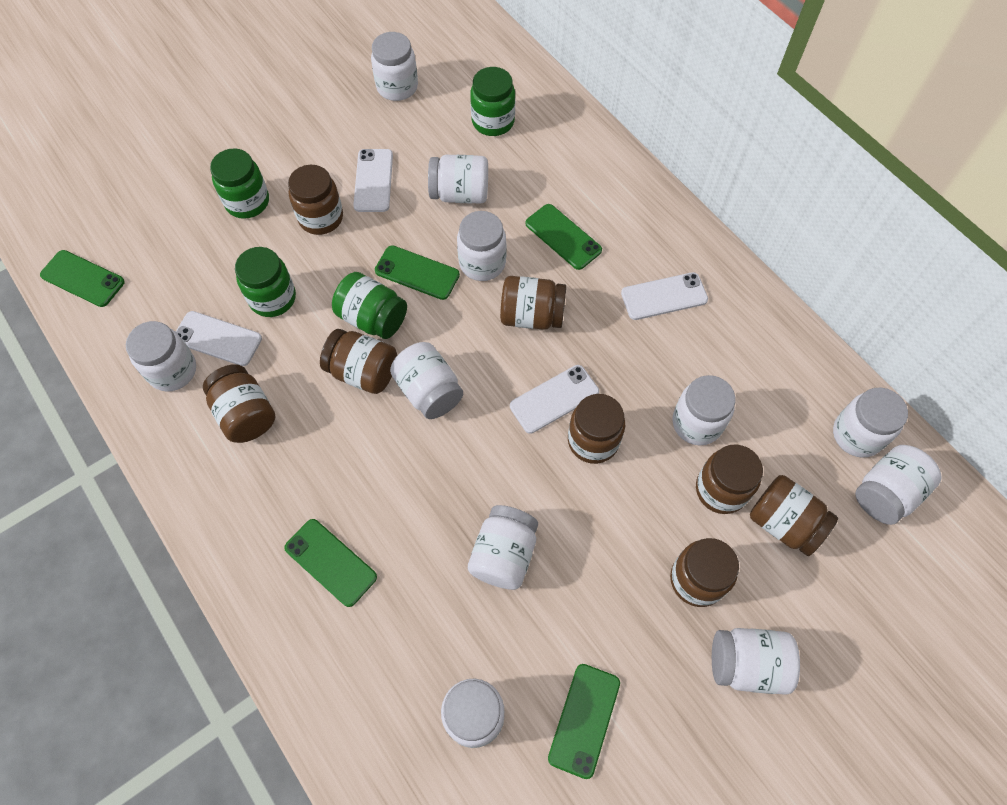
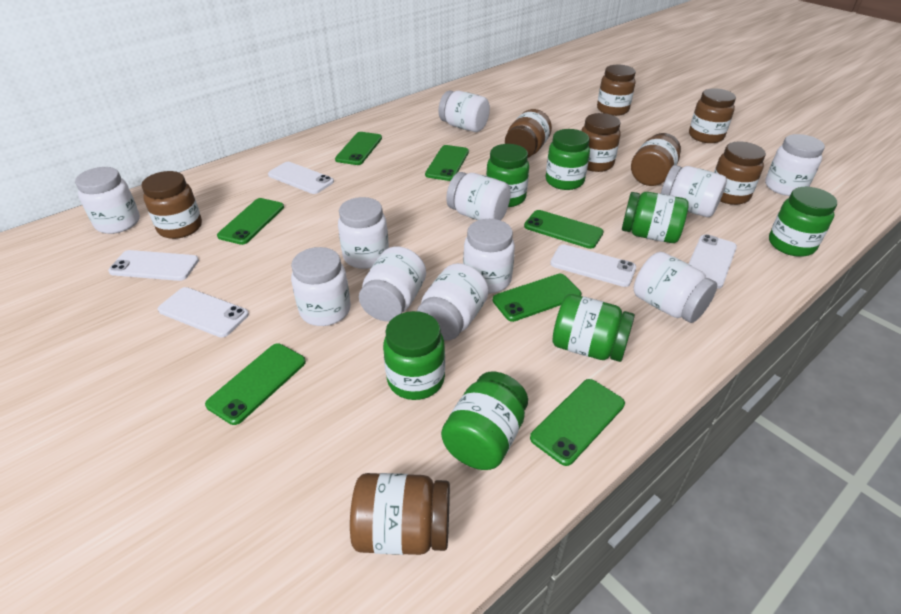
green jar: 4 -> 7
green phone: 5 -> 7
white phone: 4 -> 5

